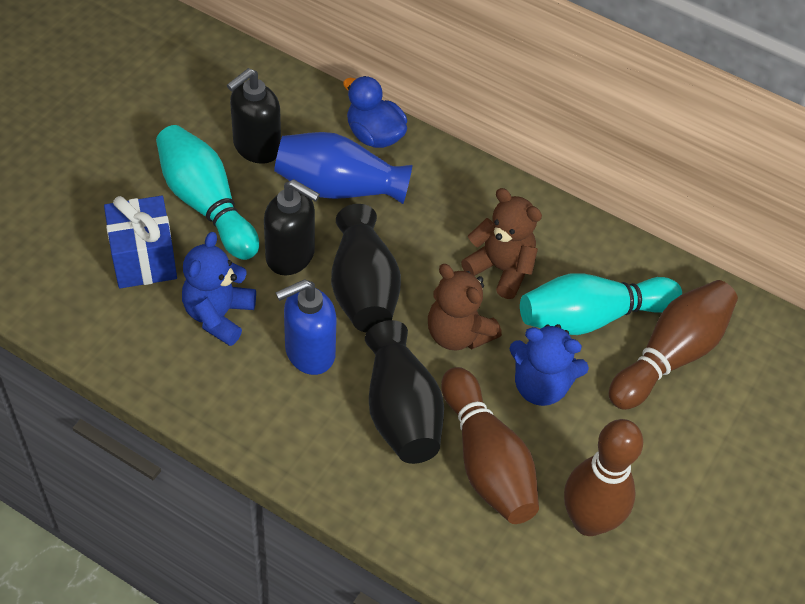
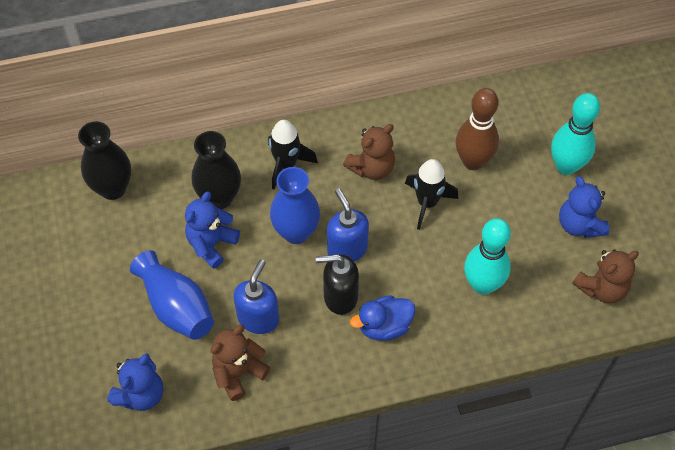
black rocket: 0 -> 2
black soap dispenser: 2 -> 1
blue gift: 1 -> 0
blue soap dispenser: 1 -> 2
blue teddy bear: 2 -> 3
blue vase: 1 -> 2
brown bowling pin: 3 -> 1
brown teddy bear: 2 -> 3

